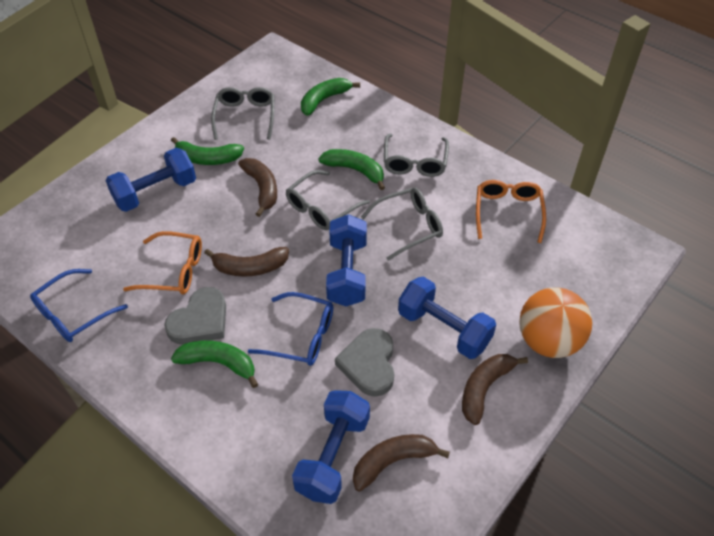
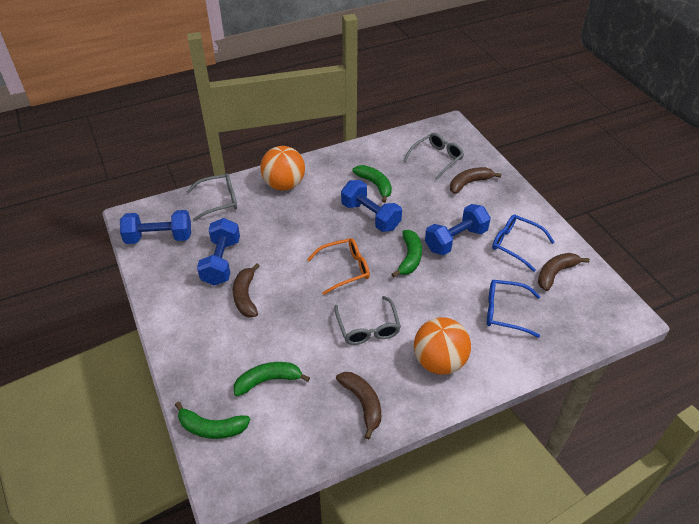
grey glasses: 4 -> 3
grey heart: 2 -> 0
orange ball: 1 -> 2
orange glasses: 2 -> 1

